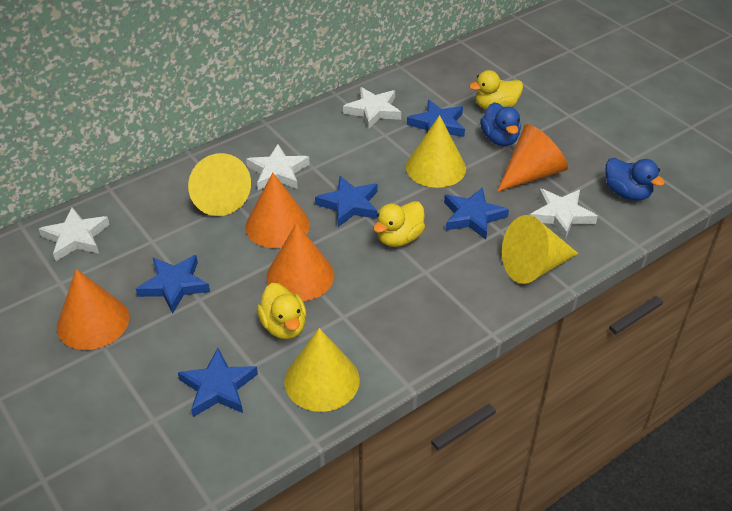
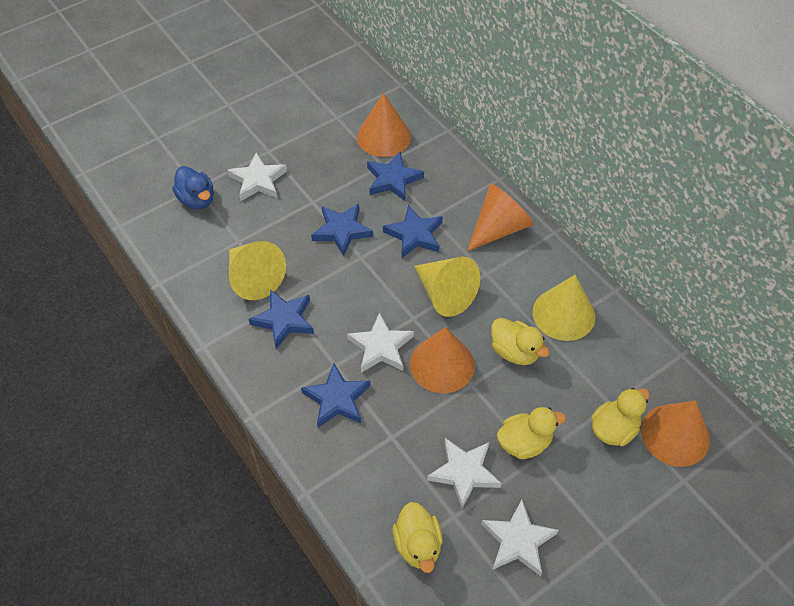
blue duck: 2 -> 1
yellow cone: 4 -> 3
yellow duck: 3 -> 4

